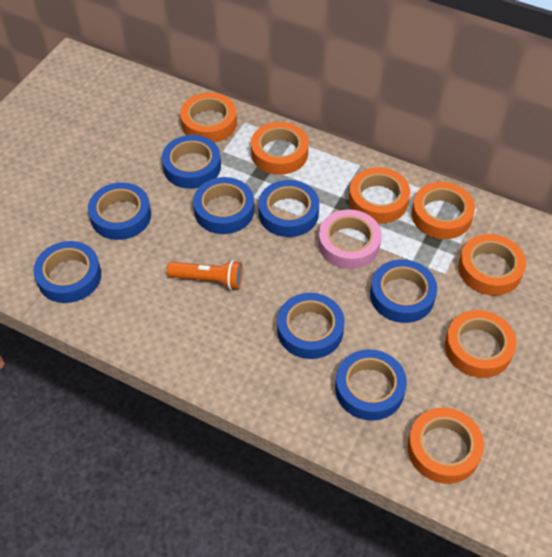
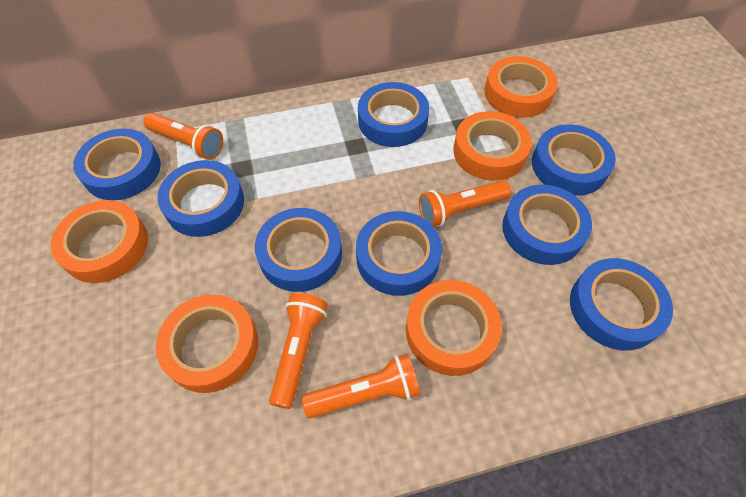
orange flashlight: 1 -> 4
orange tape: 7 -> 5
pink tape: 1 -> 0

